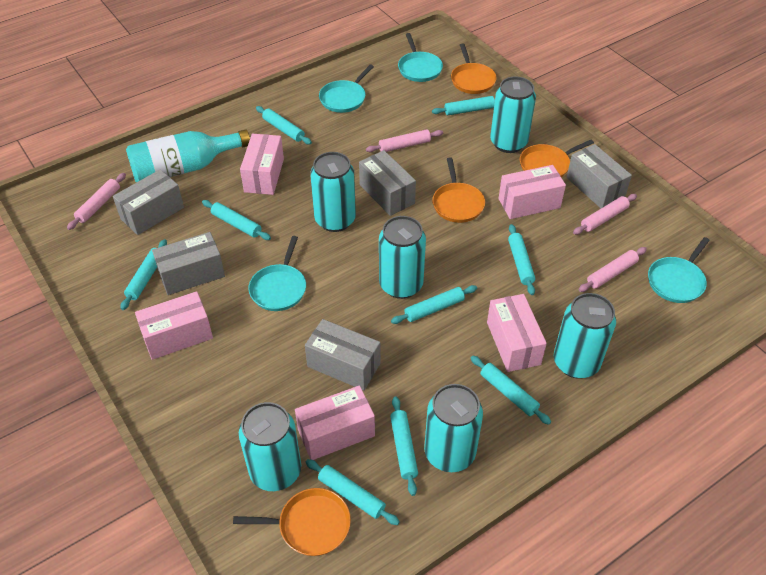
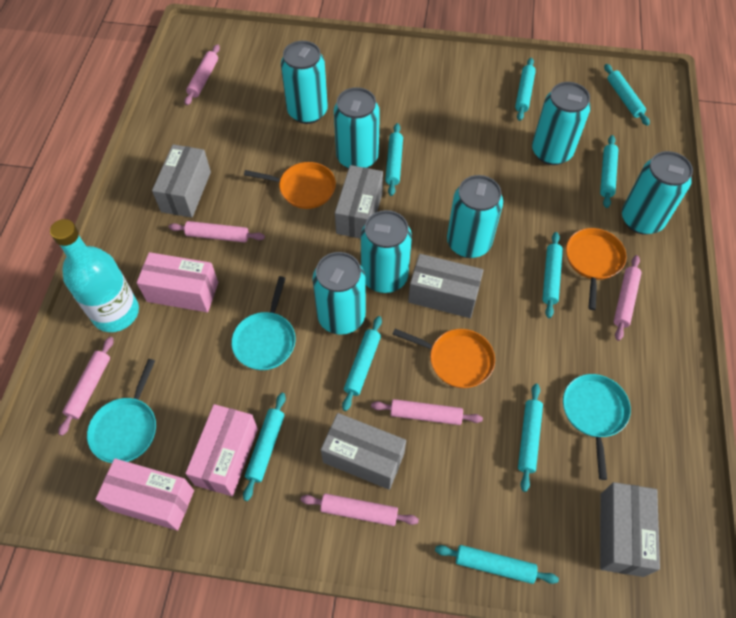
orange pan: 4 -> 3
pink box: 5 -> 3
pink rolling pin: 4 -> 6
turquoise can: 6 -> 7
turquoise pan: 4 -> 3

